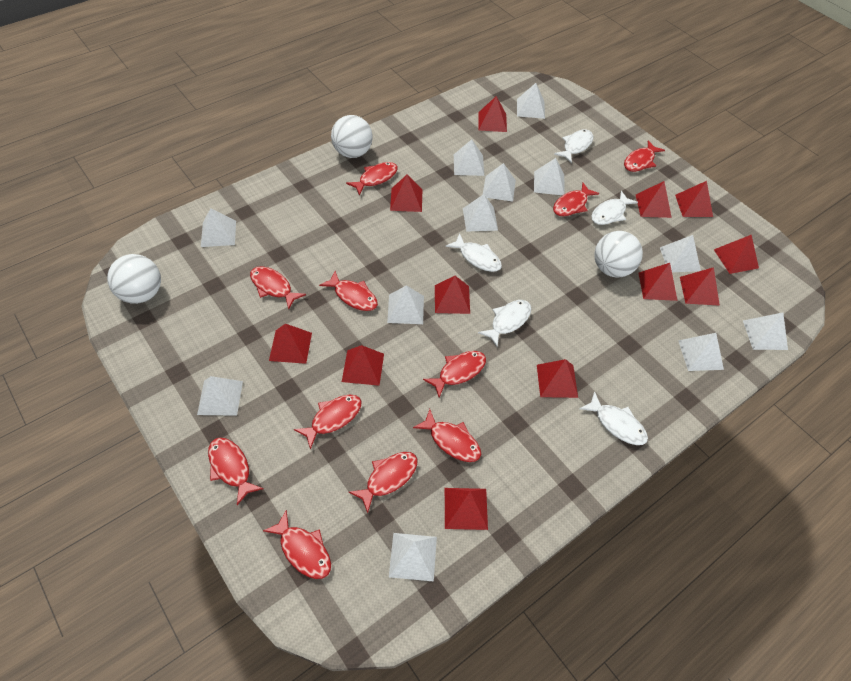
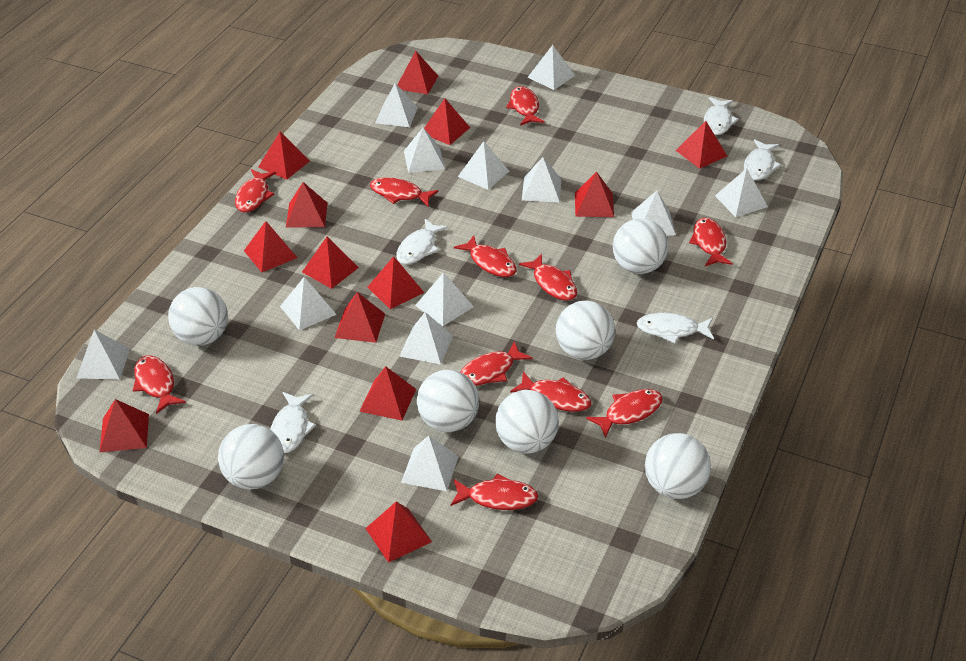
red pyramid: 12 -> 13
white ball: 3 -> 7

